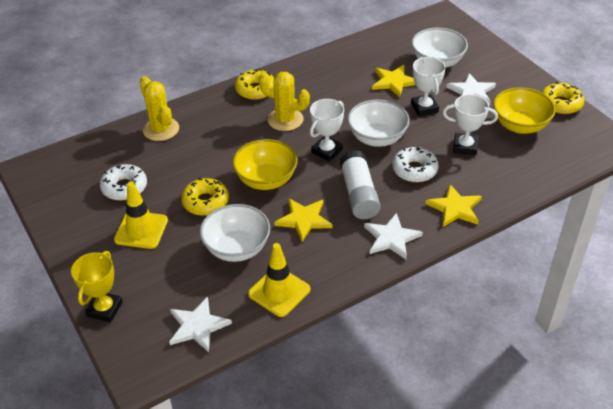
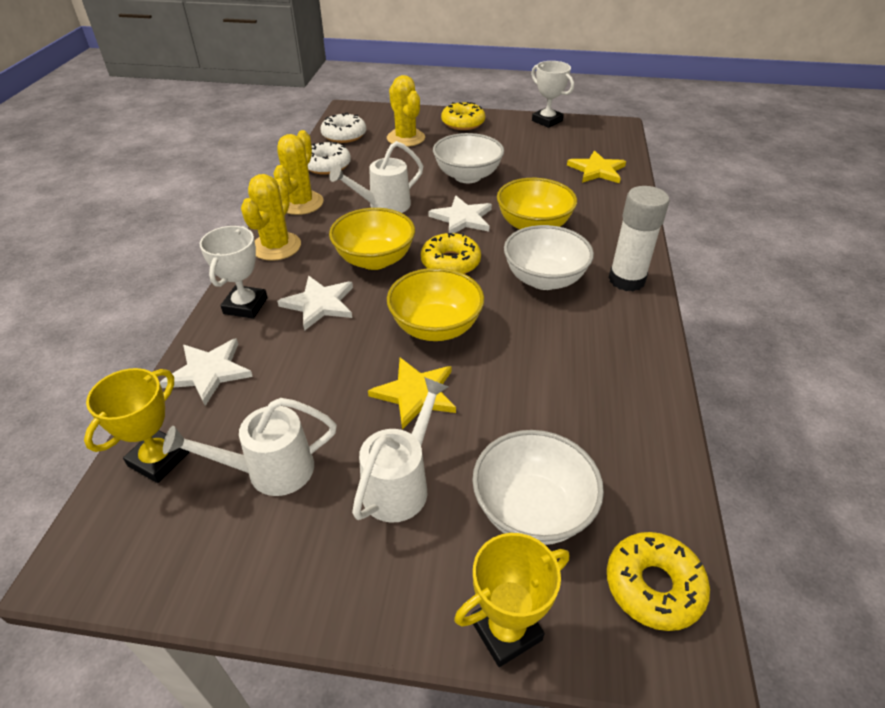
white trophy: 3 -> 2
white watering can: 0 -> 3
yellow bowl: 2 -> 3
yellow cactus: 2 -> 3
yellow star: 3 -> 2
yellow traffic cone: 2 -> 0
yellow trophy: 1 -> 2

